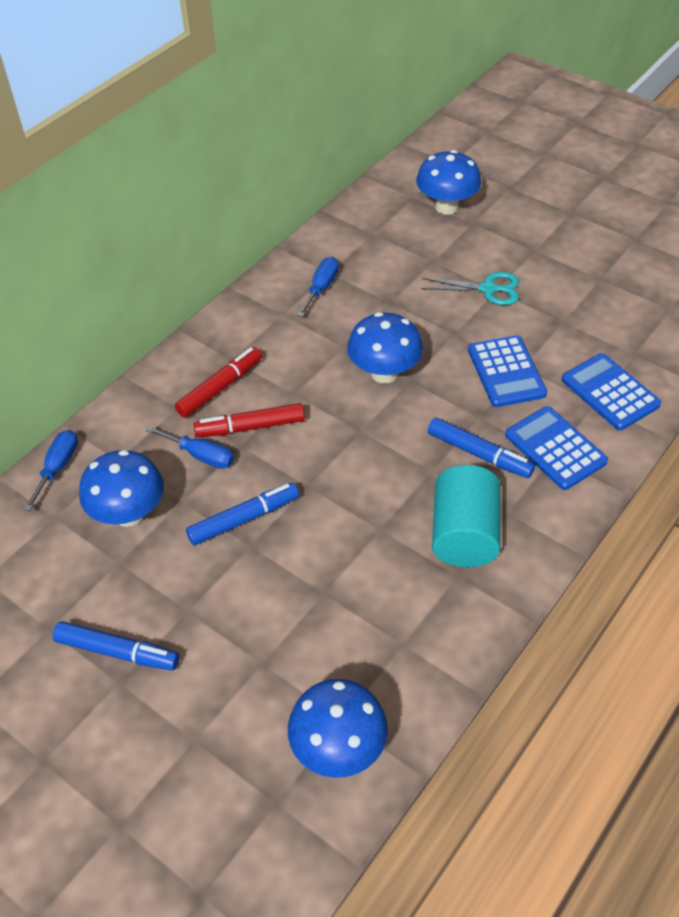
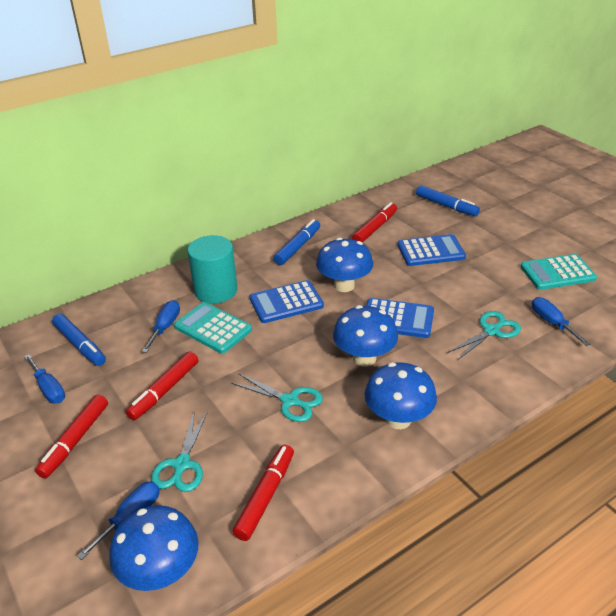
blue screwdriver: 3 -> 4
red marker: 2 -> 4
turquoise calculator: 0 -> 2
turquoise scissors: 1 -> 3

